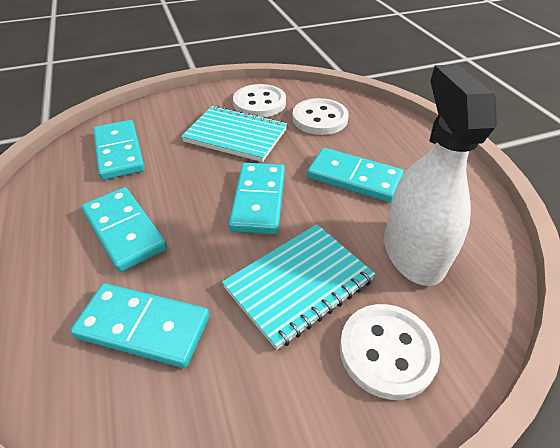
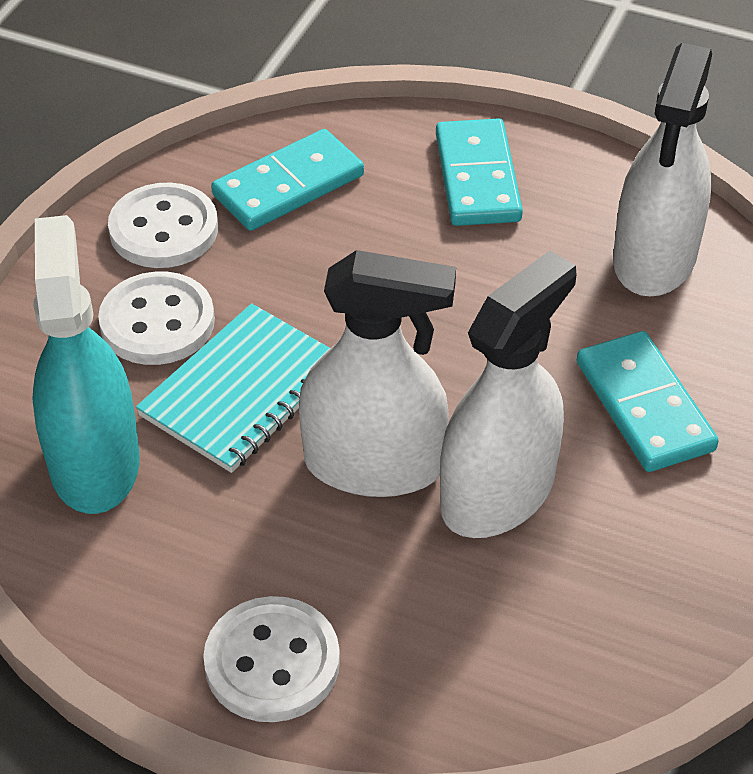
turquoise domino: 5 -> 3
turquoise notebook: 2 -> 1
turquoise spray bottle: 0 -> 1
white spray bottle: 1 -> 3

